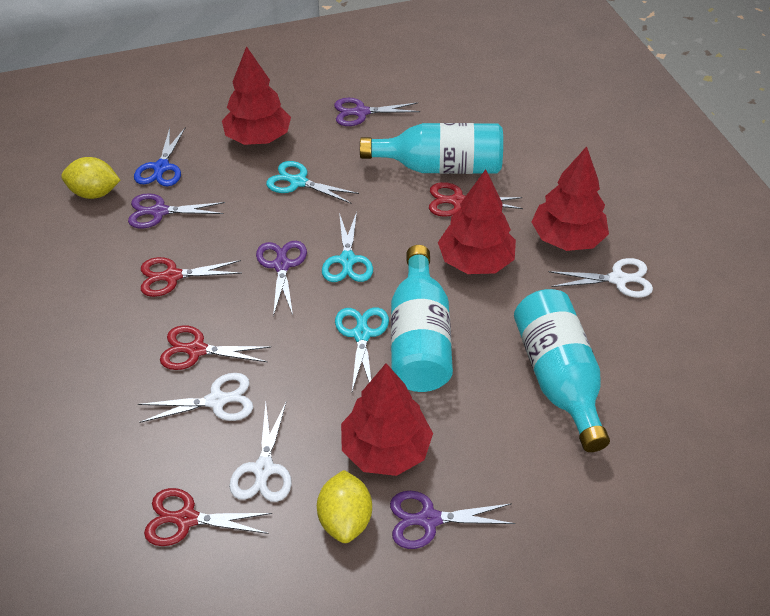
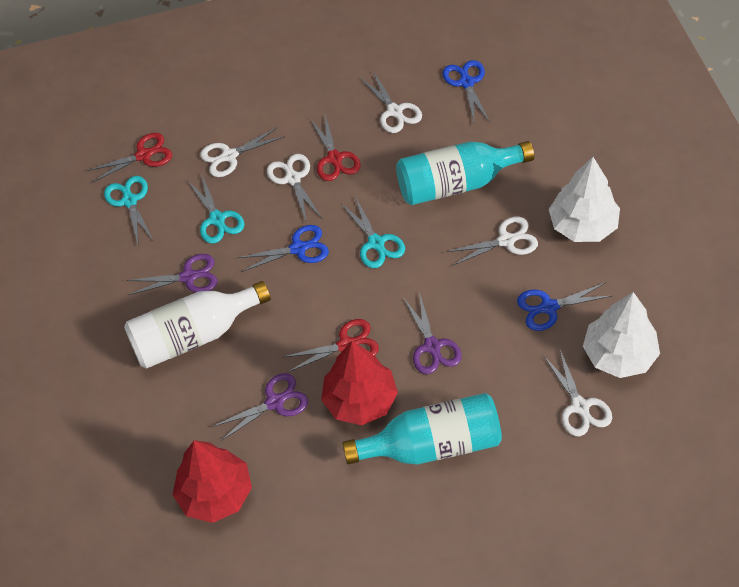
blue scissors: 1 -> 3
purple scissors: 4 -> 3
red scissors: 4 -> 3
red tree: 4 -> 2
turquoise bottle: 3 -> 2
white bottle: 0 -> 1
white scissors: 3 -> 5
white tree: 0 -> 2
yellow lemon: 2 -> 0

